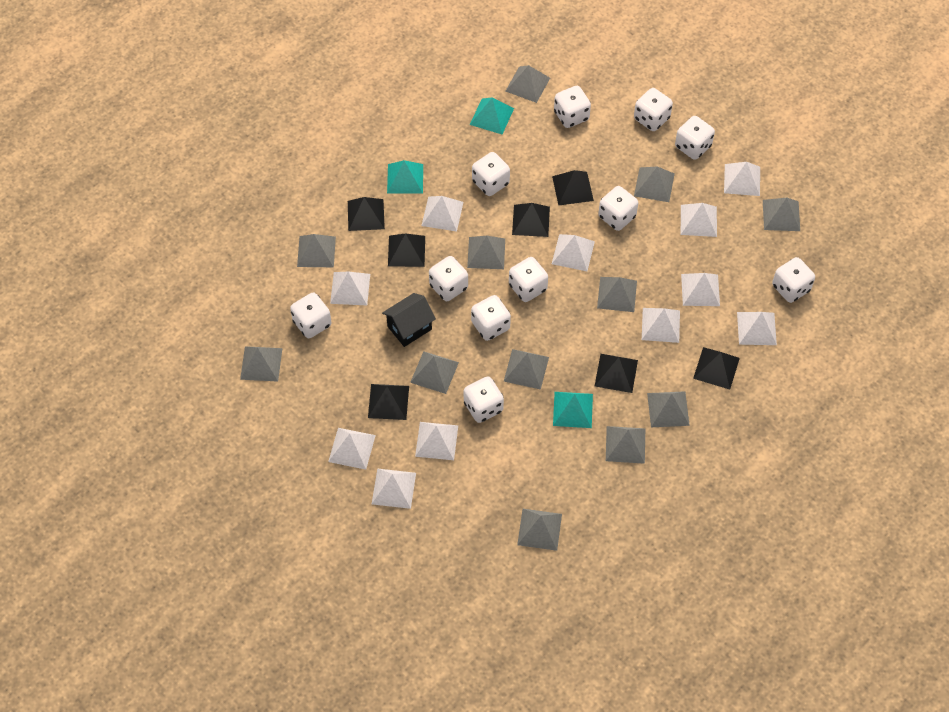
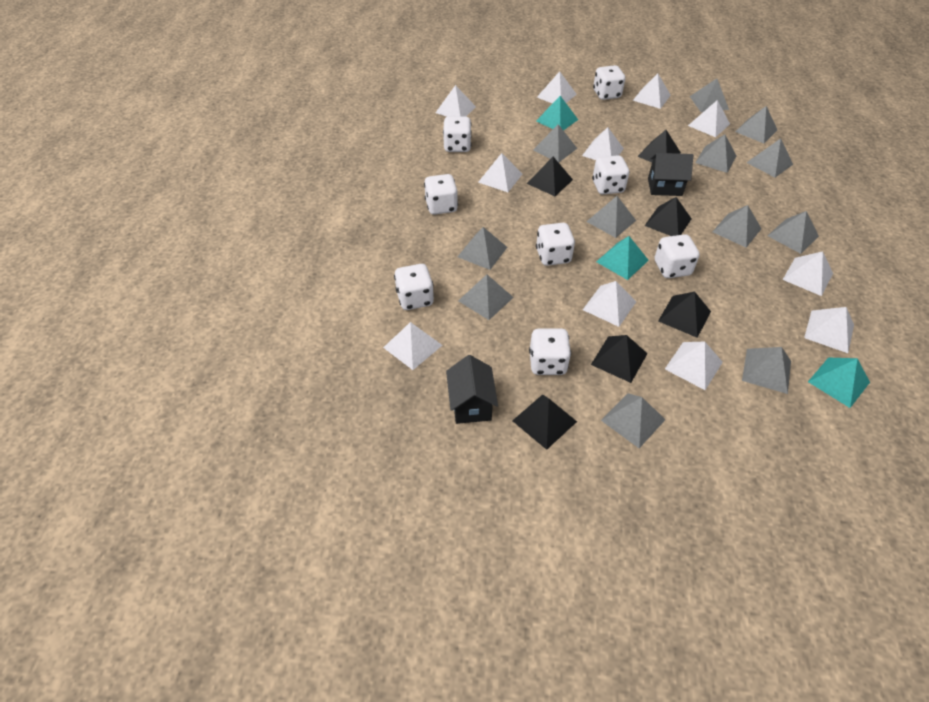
black house: 1 -> 2
black pyramid: 7 -> 6
white dice: 11 -> 8

